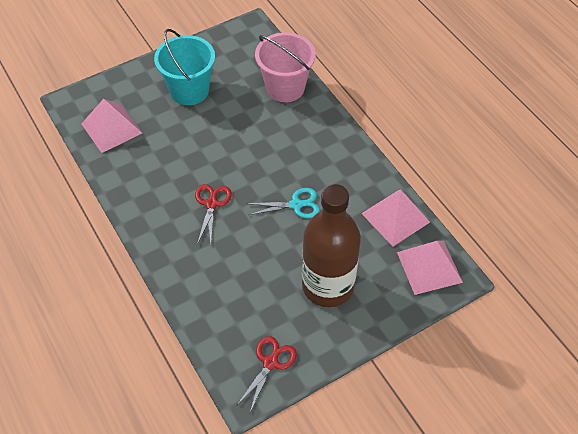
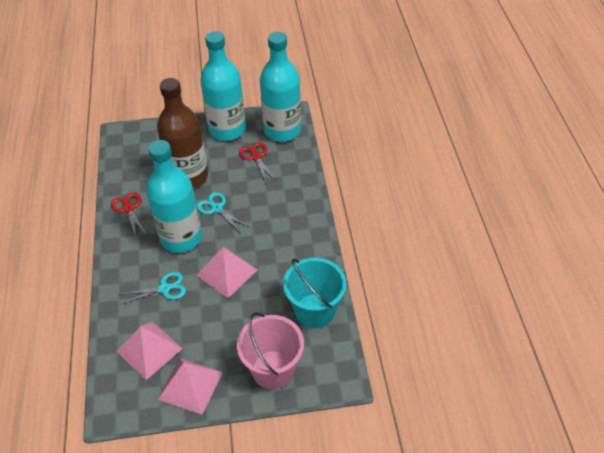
turquoise bottle: 0 -> 3
turquoise scissors: 1 -> 2

